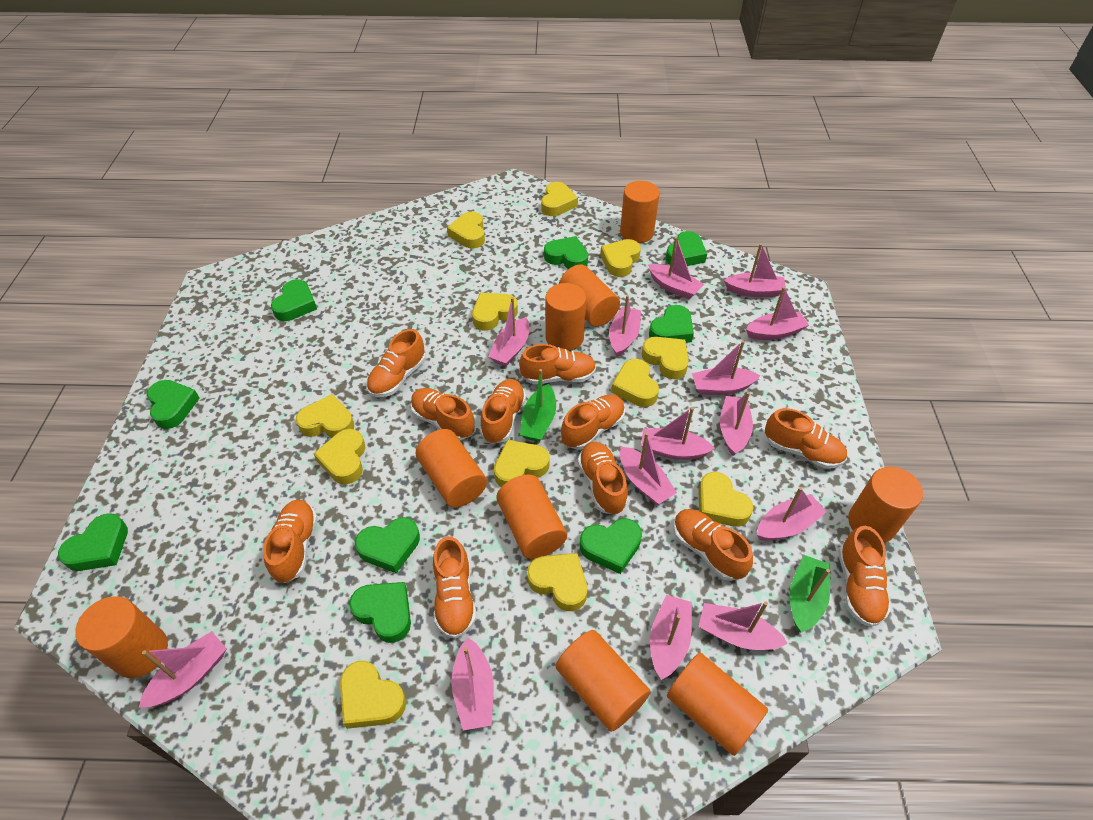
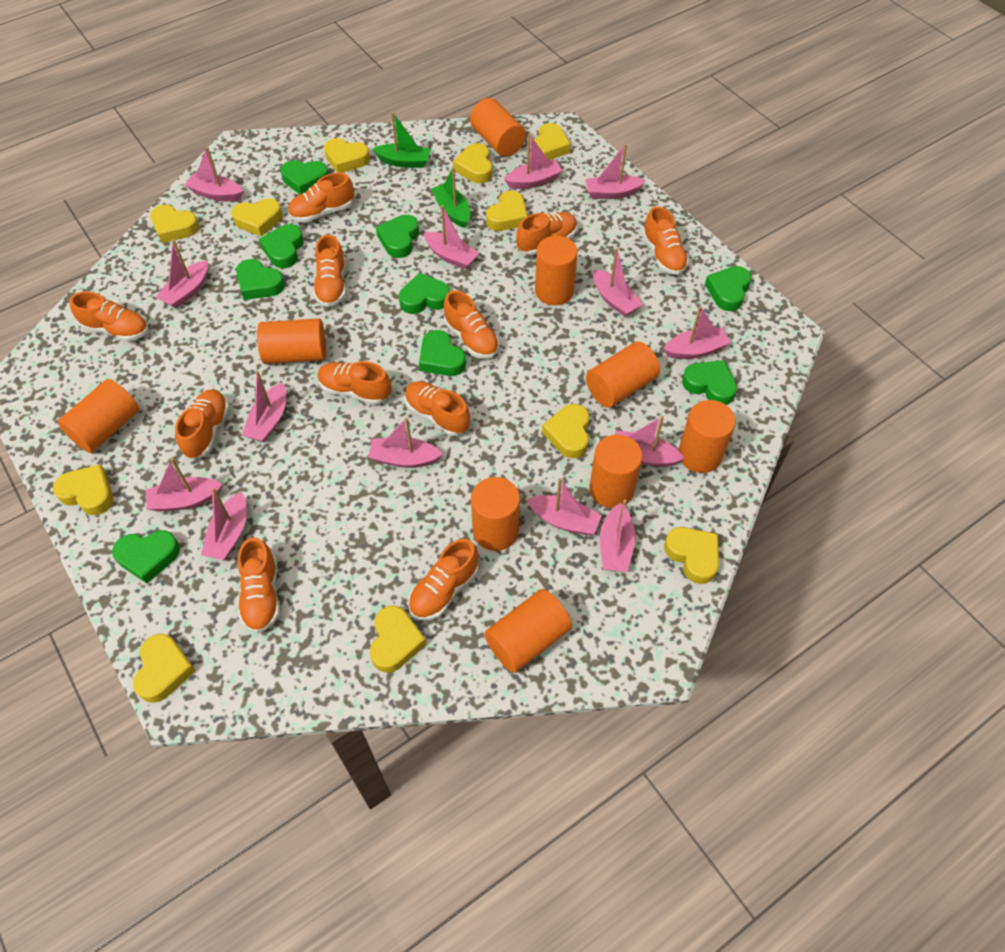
yellow heart: 12 -> 11

